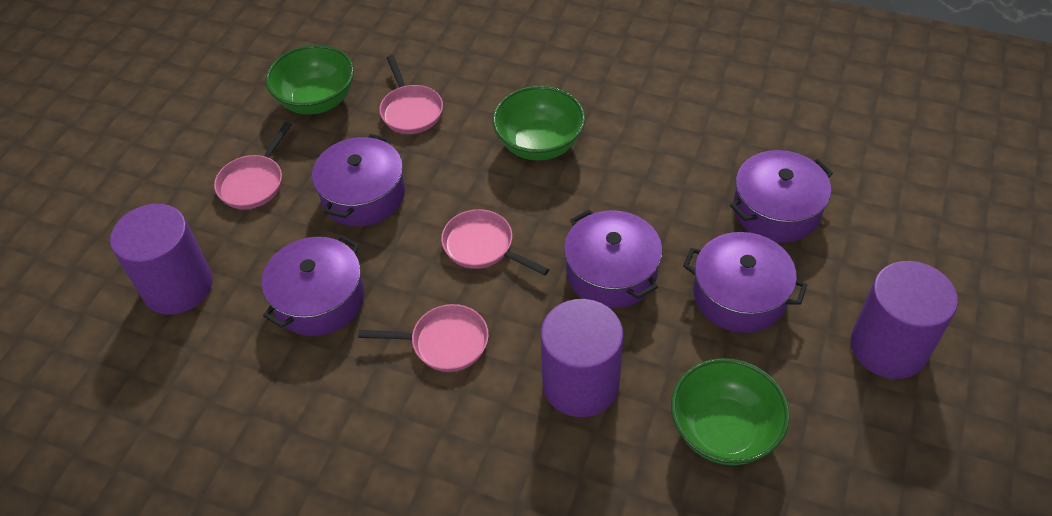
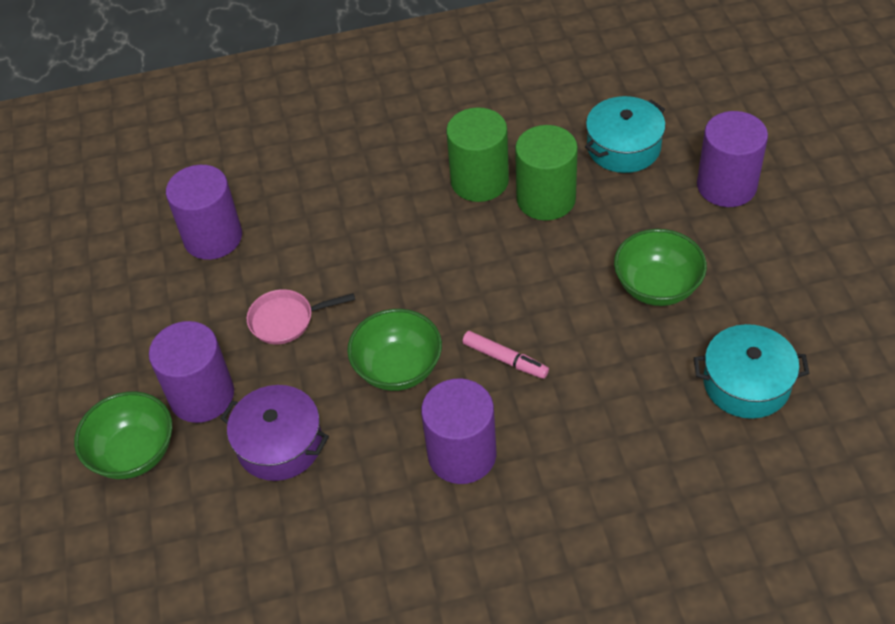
green cylinder: 0 -> 2
pink marker: 0 -> 1
pink pan: 4 -> 1
purple cylinder: 3 -> 4
purple pot: 5 -> 1
turquoise pot: 0 -> 2

